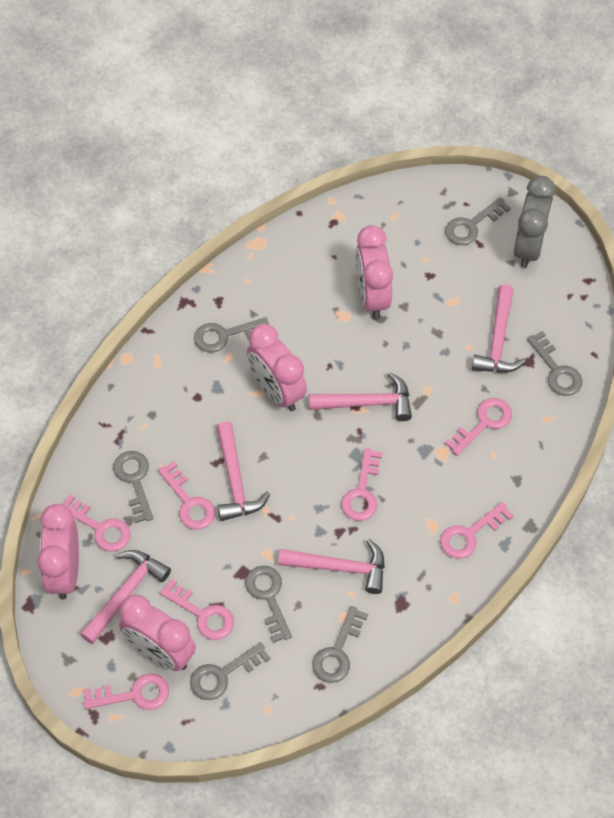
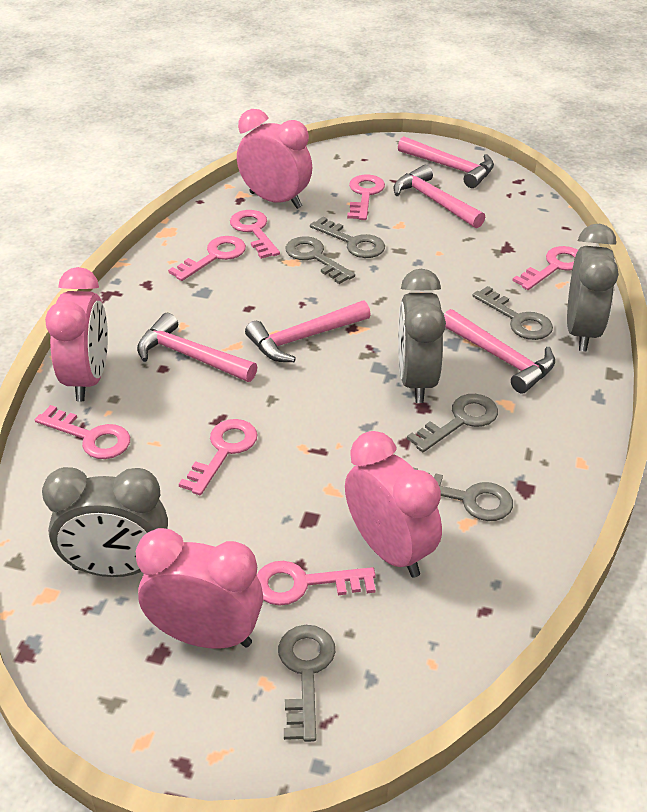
grey clock: 1 -> 3
grey key: 7 -> 6

